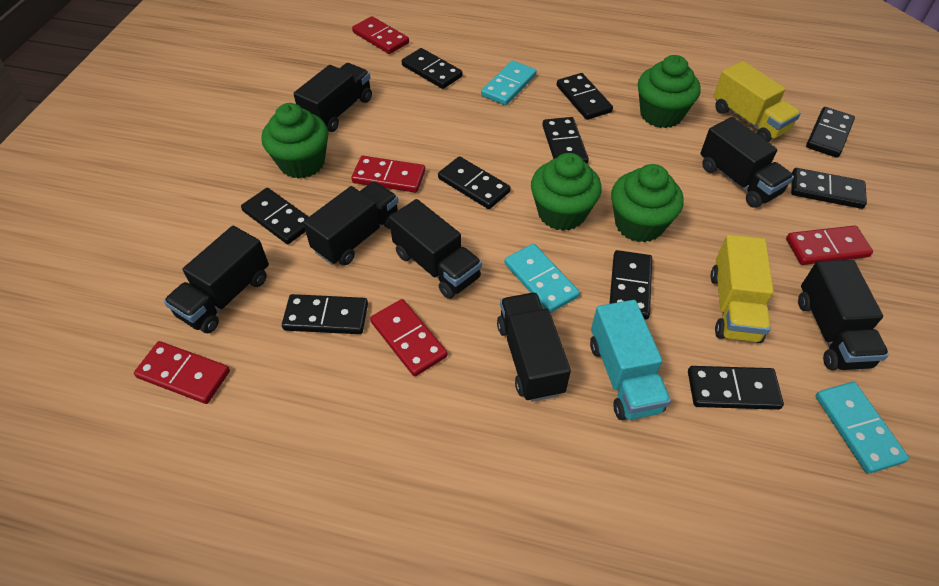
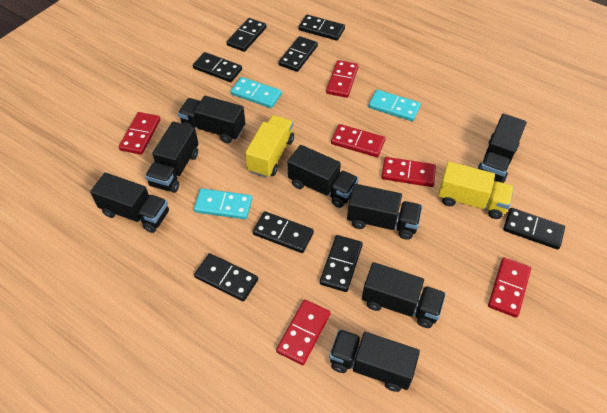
black domino: 10 -> 8
black truck: 7 -> 8
green cupcake: 4 -> 0
red domino: 5 -> 6
turquoise truck: 1 -> 0

